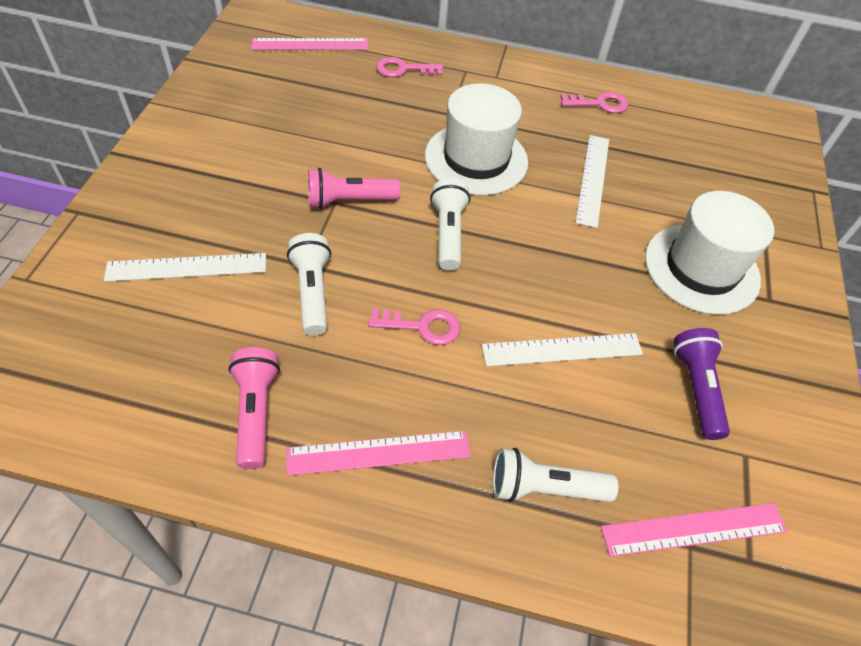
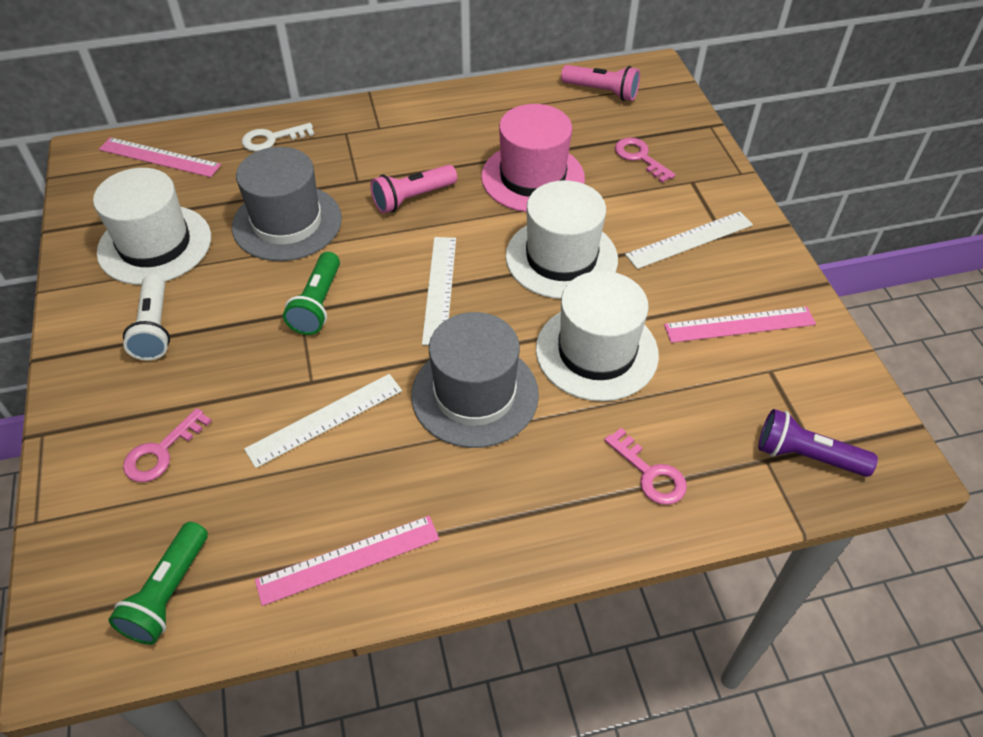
green flashlight: 0 -> 2
grey hat: 0 -> 2
pink hat: 0 -> 1
white flashlight: 3 -> 1
white hat: 2 -> 3
white key: 0 -> 1

